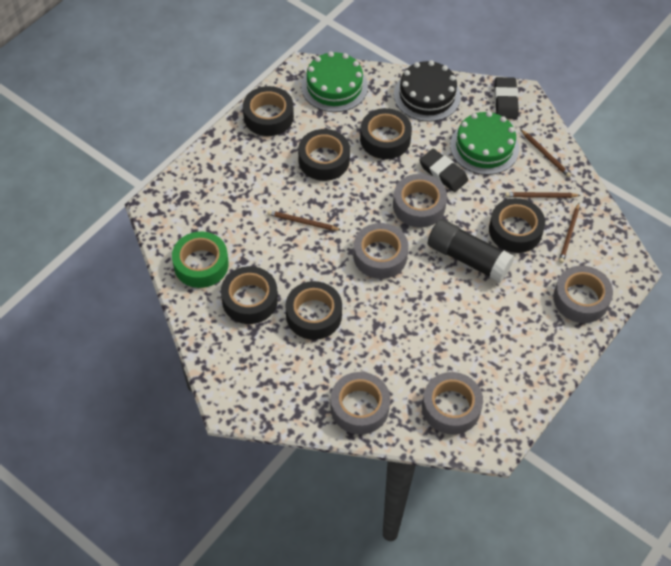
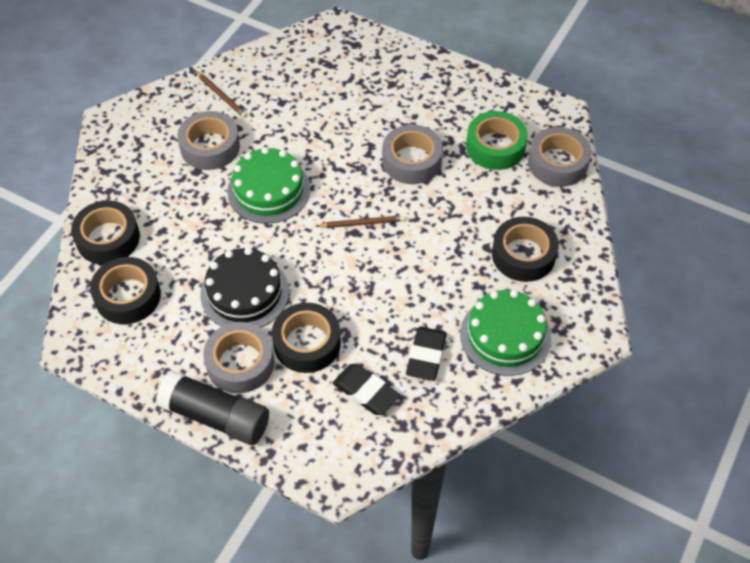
black tape: 6 -> 4
brown pencil: 4 -> 2
grey tape: 5 -> 4

